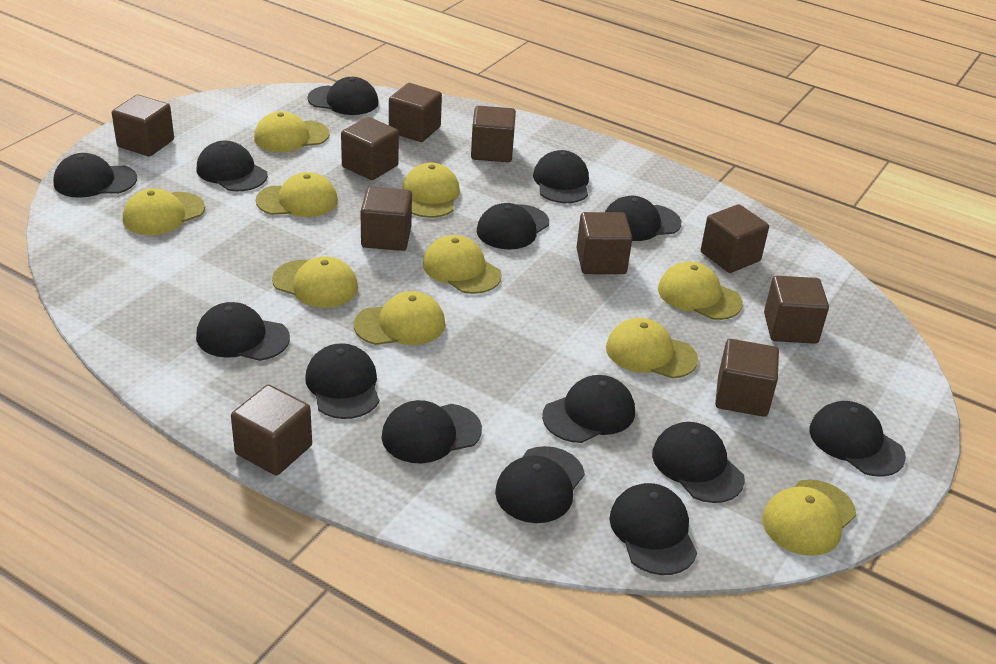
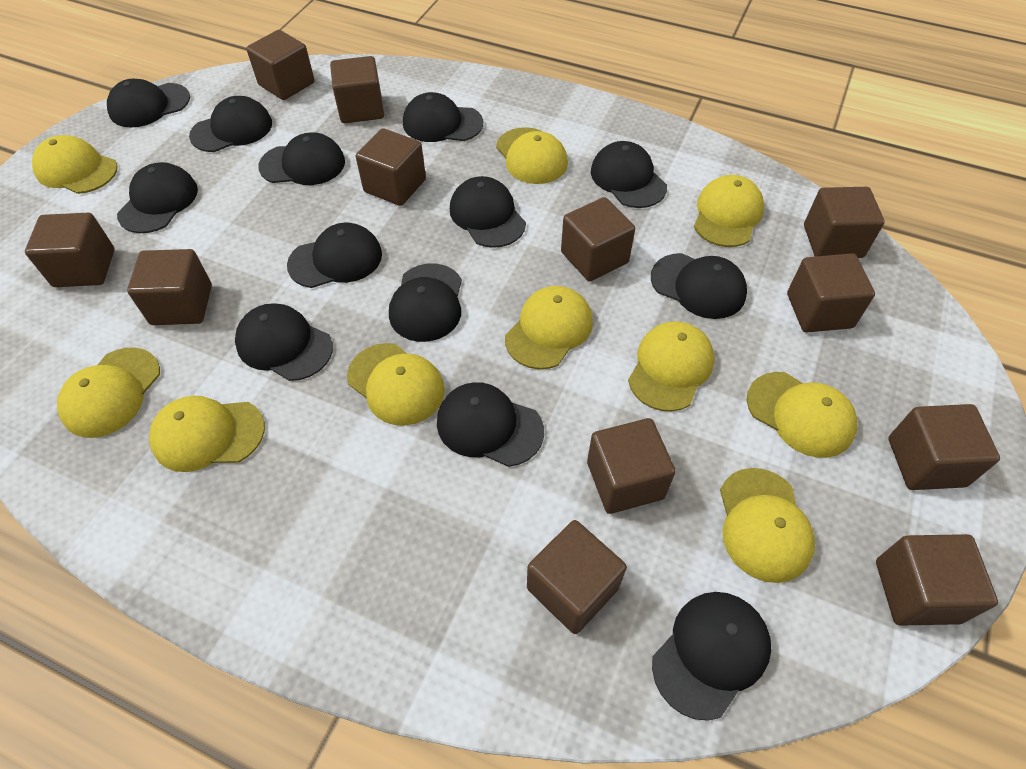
black cap: 14 -> 13
brown cube: 10 -> 12

